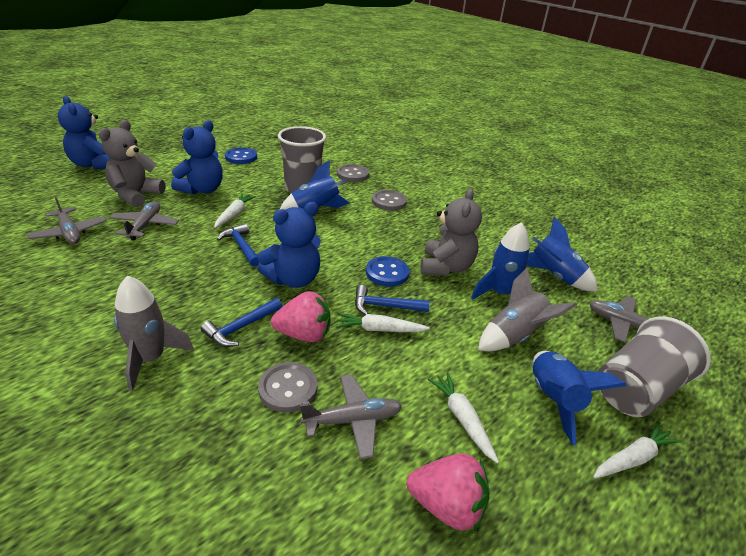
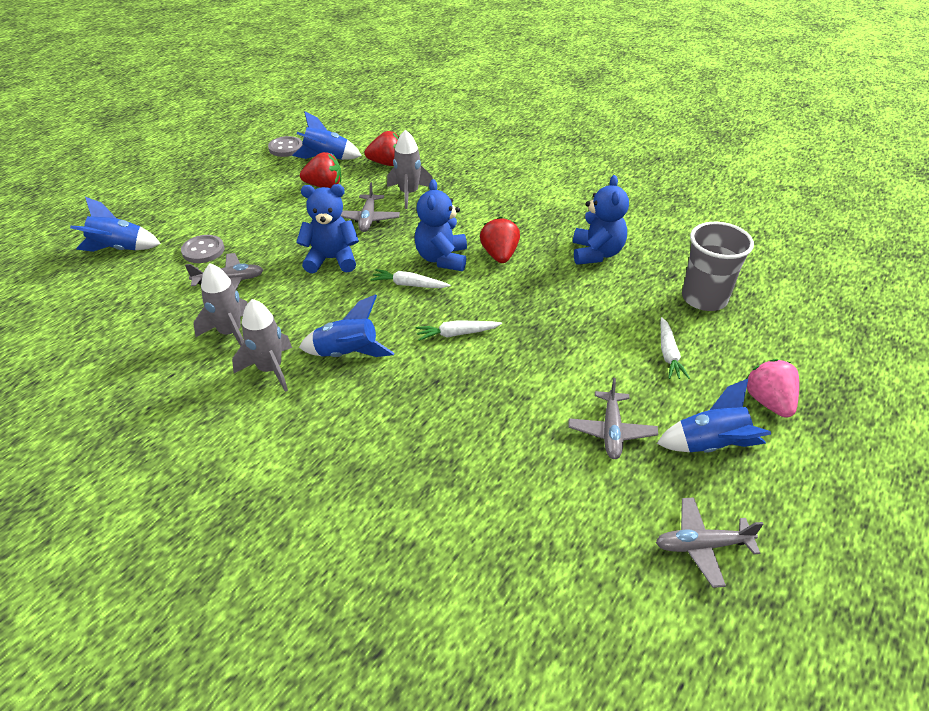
blue button: 2 -> 0
blue hammer: 3 -> 0
grey button: 3 -> 2
grey cup: 2 -> 1
grey rocket: 2 -> 3
grey teddy bear: 2 -> 0
pink strawberry: 2 -> 1
red strawberry: 0 -> 3
white carrot: 4 -> 3

